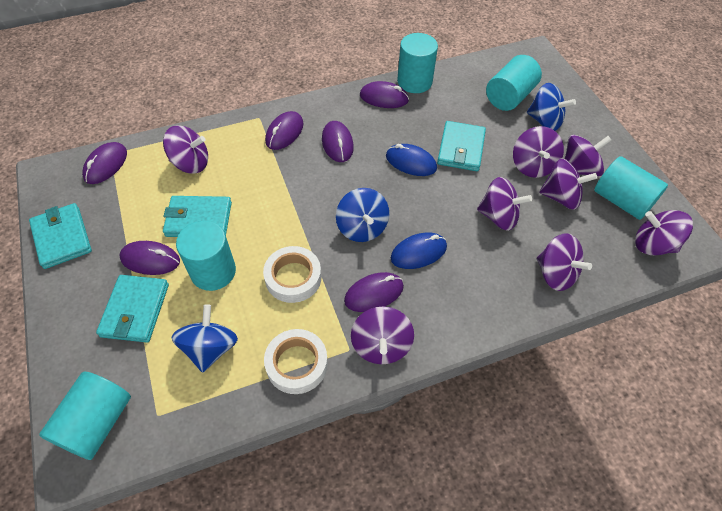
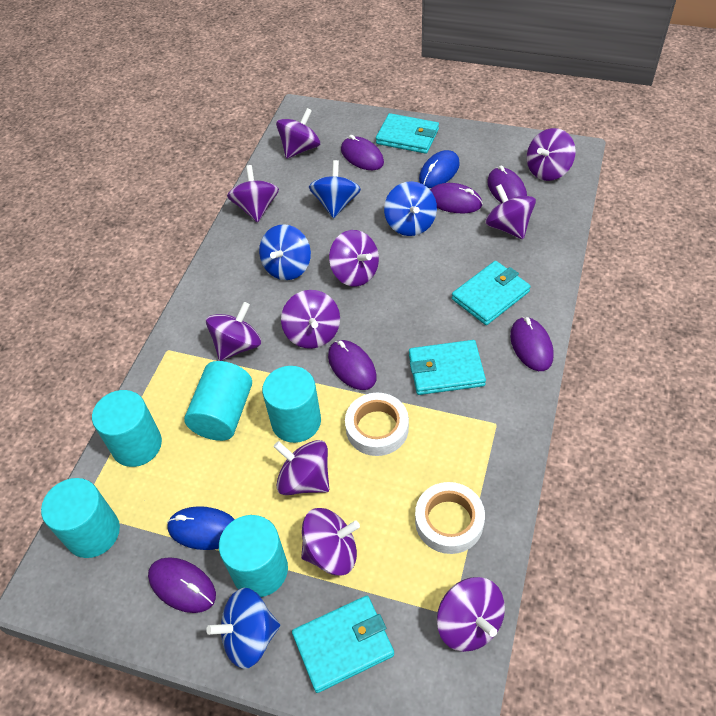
blue spinning top: 3 -> 4
purple spinning top: 8 -> 10

